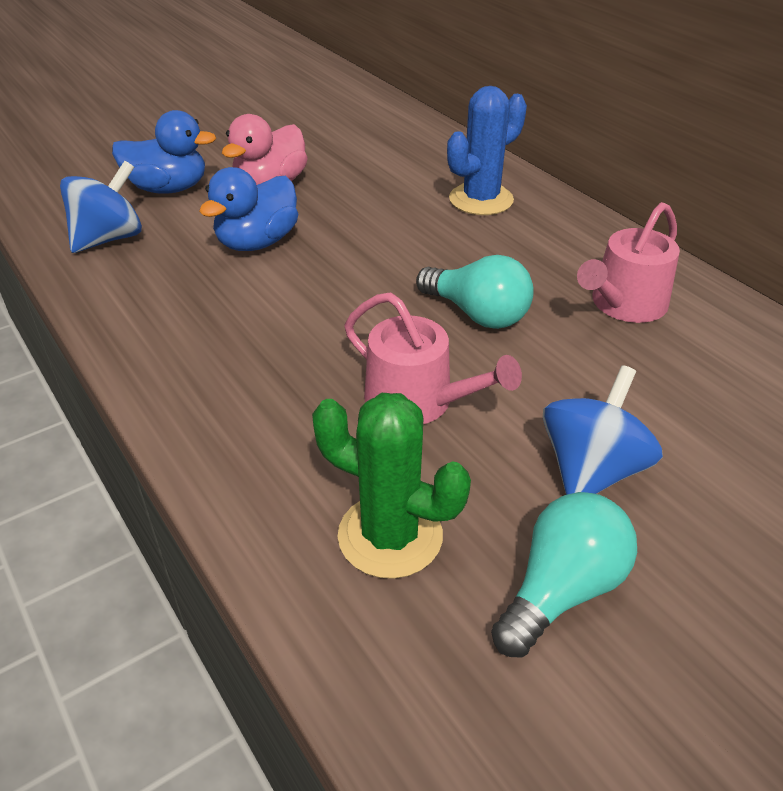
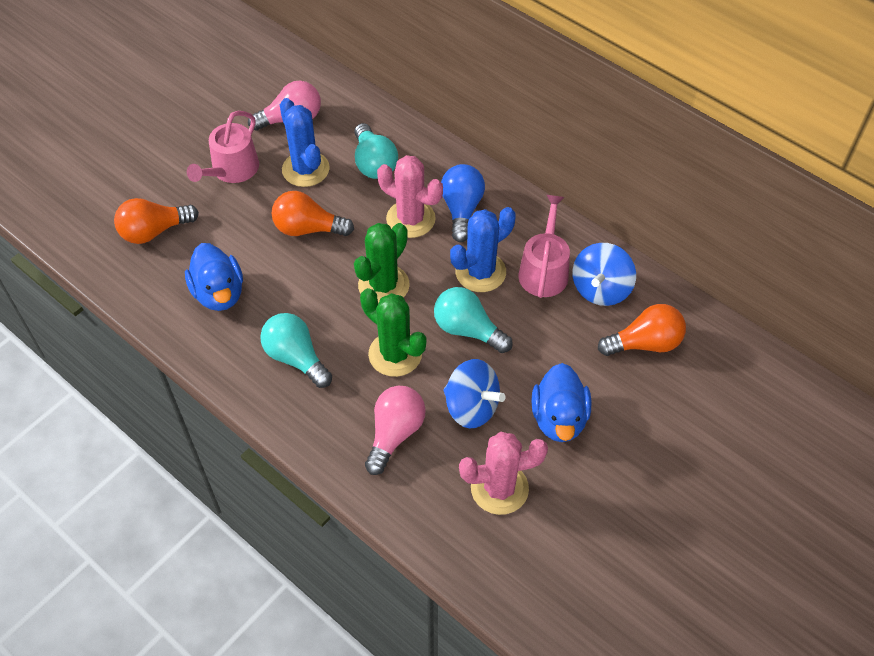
blue cactus: 1 -> 2
blue light bulb: 0 -> 1
green cactus: 1 -> 2
orange light bulb: 0 -> 3
pink cactus: 0 -> 2
pink duck: 1 -> 0
pink light bulb: 0 -> 2
turquoise light bulb: 2 -> 3

